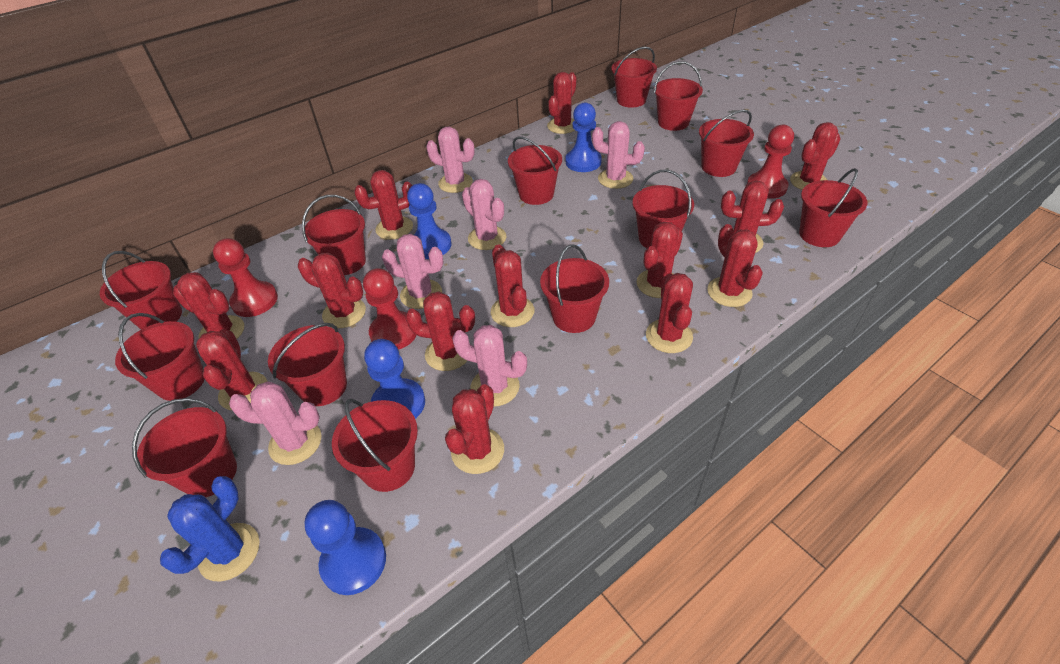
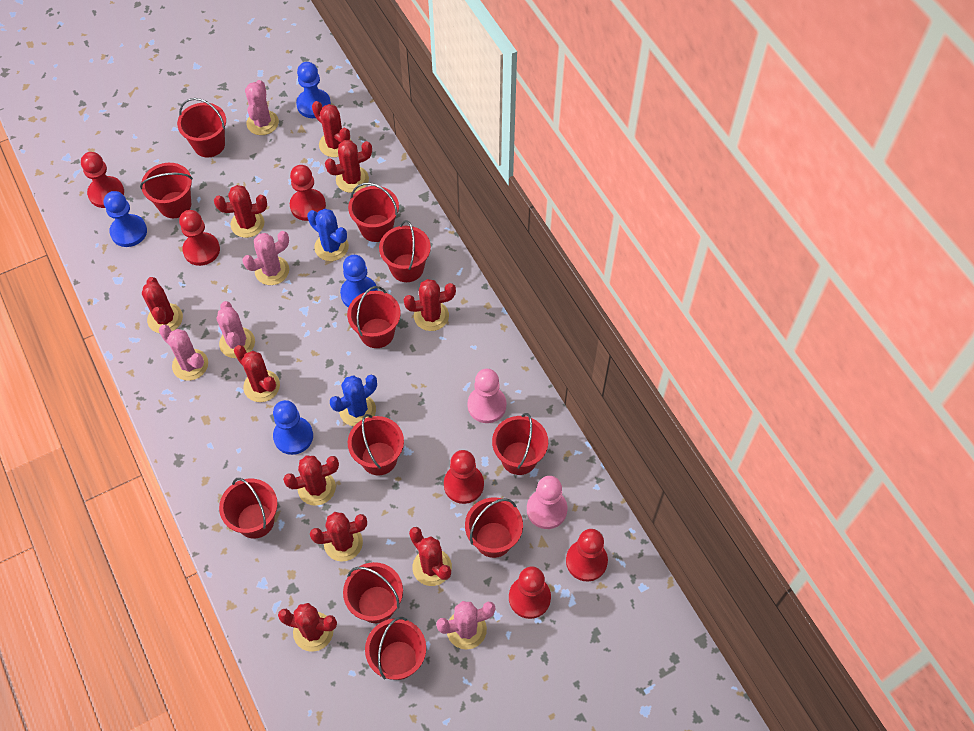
blue cactus: 1 -> 2
pink cactus: 6 -> 5
pink pawn: 0 -> 2
red bucket: 13 -> 11
red cactus: 13 -> 10
red pawn: 3 -> 6

